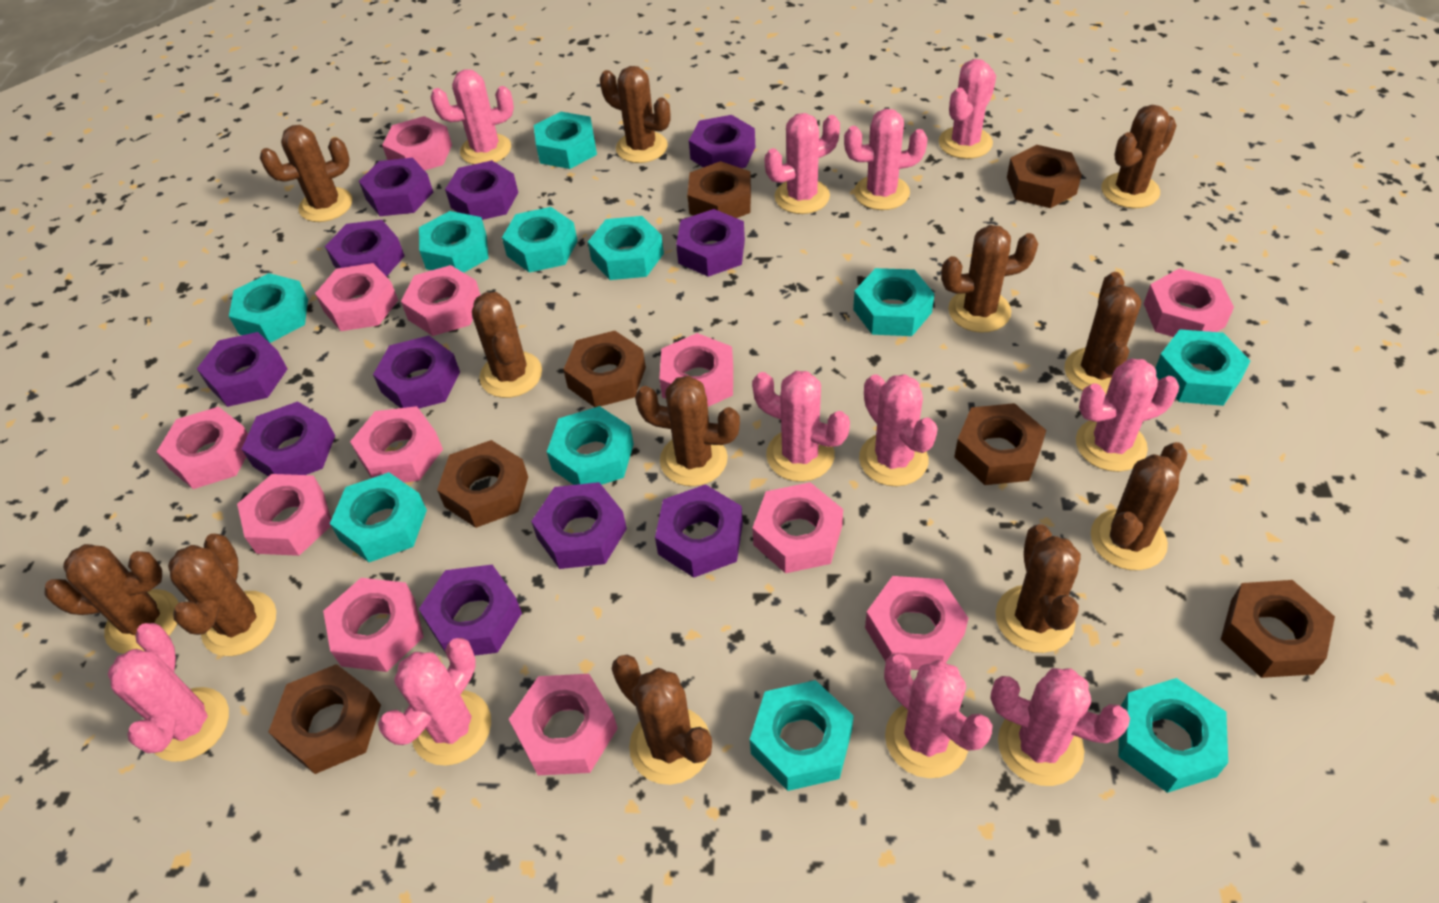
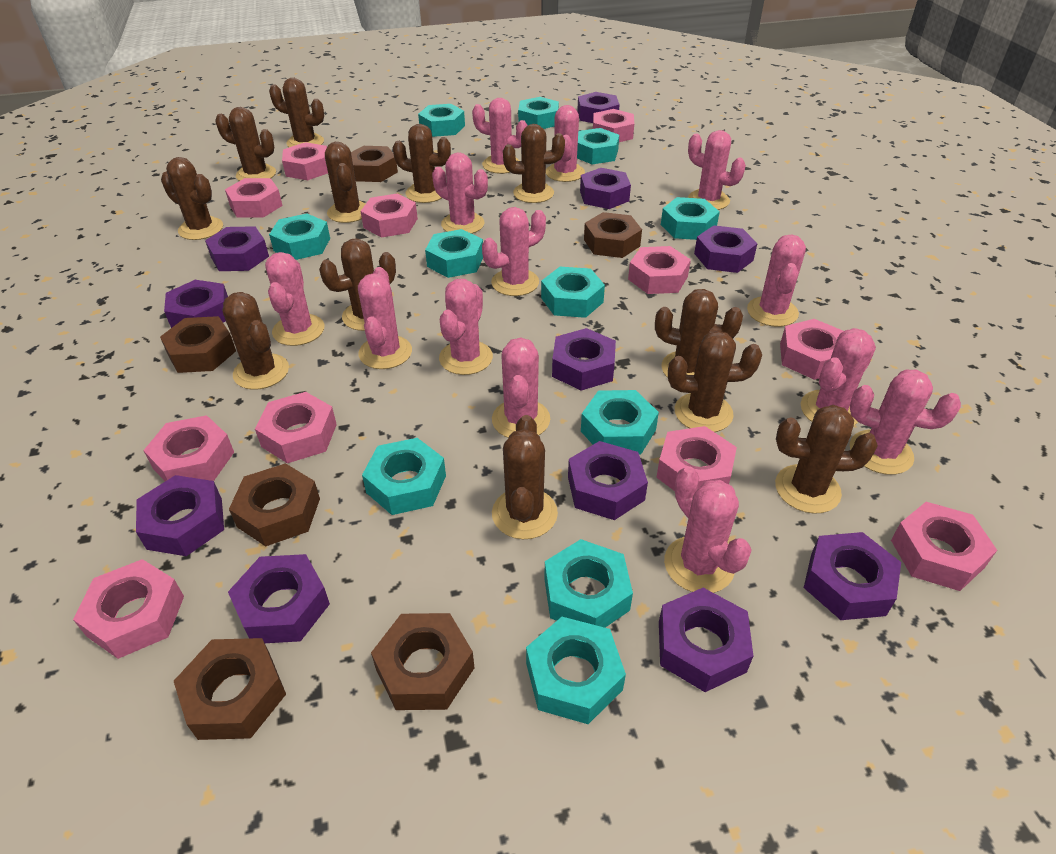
brown nut: 7 -> 6
pink cactus: 11 -> 13
pink nut: 12 -> 11

